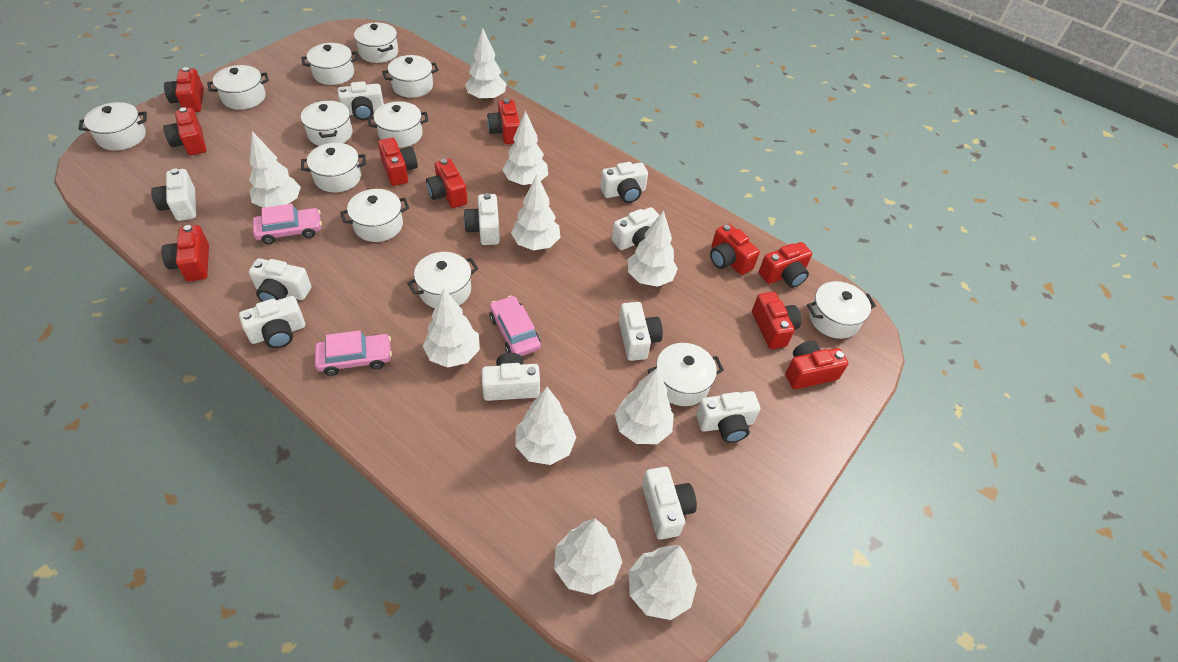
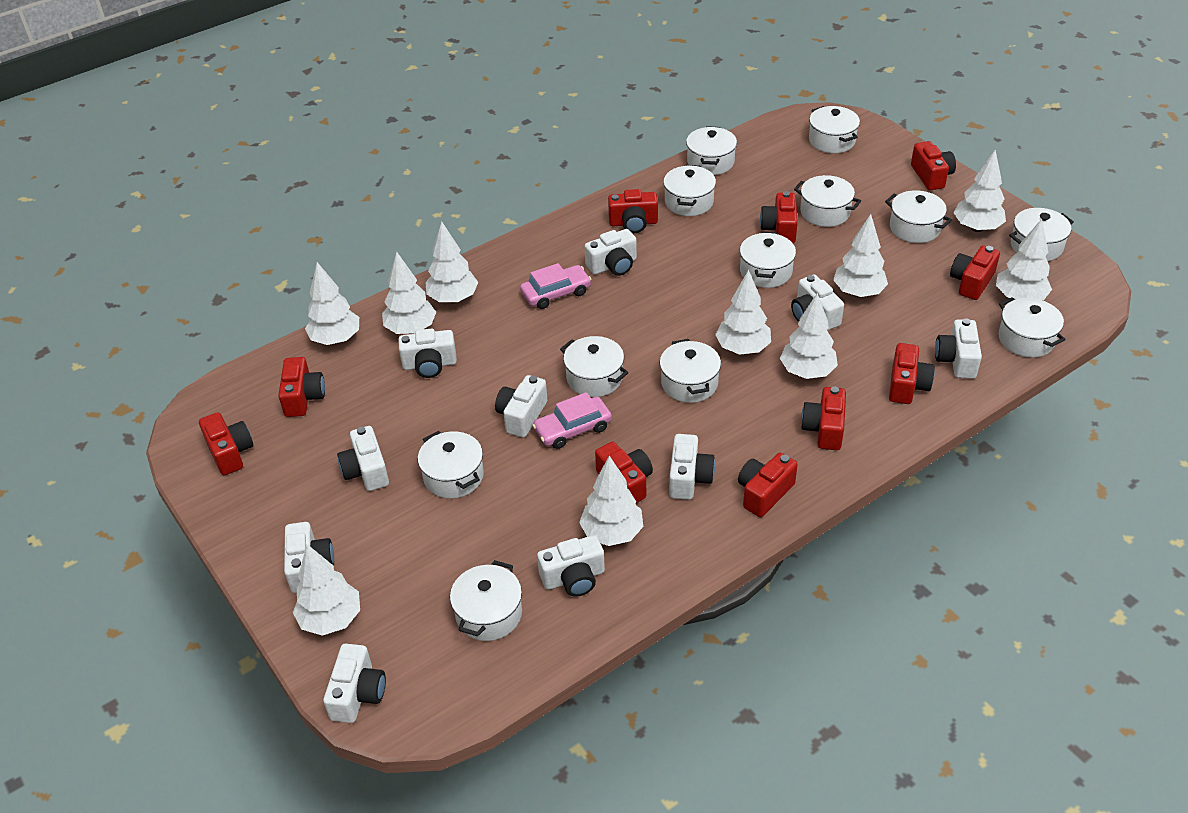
pink car: 3 -> 2
white camera: 11 -> 10

